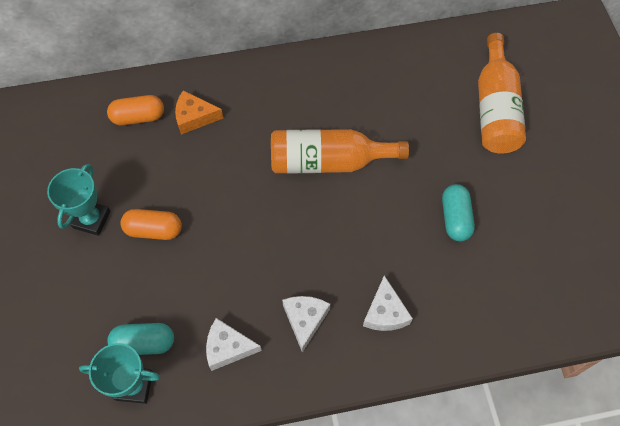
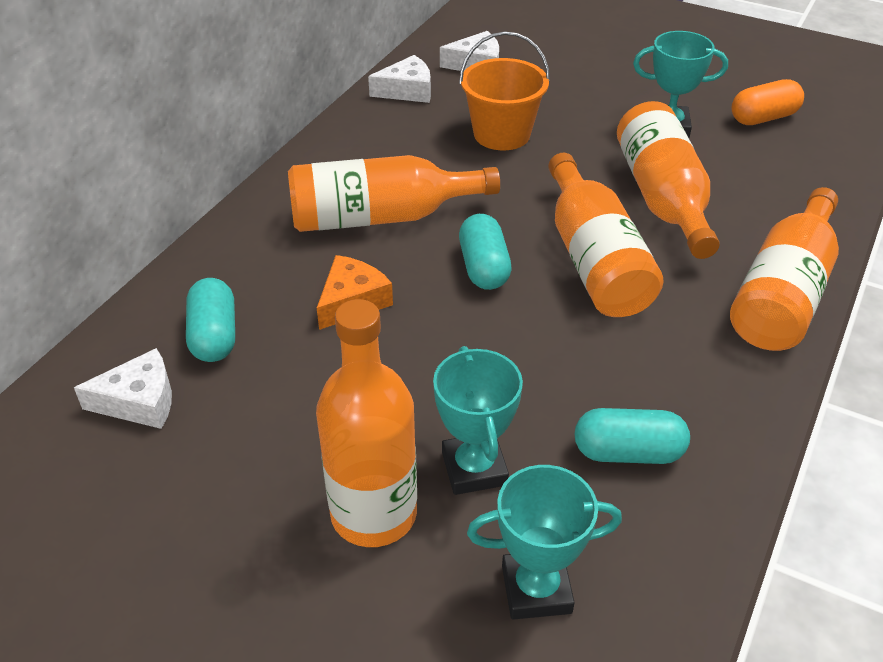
orange bottle: 2 -> 5
orange bucket: 0 -> 1
orange capsule: 2 -> 1
turquoise capsule: 2 -> 3
turquoise trophy: 2 -> 3

